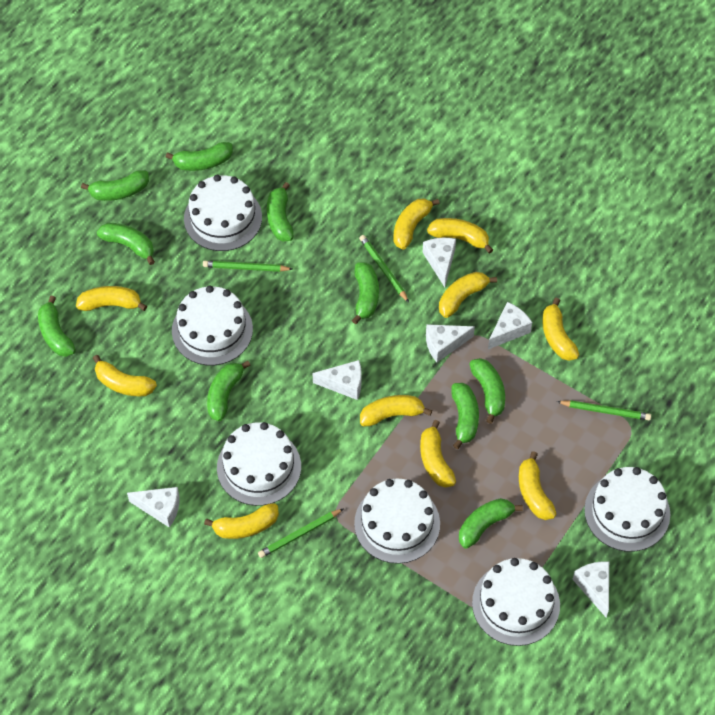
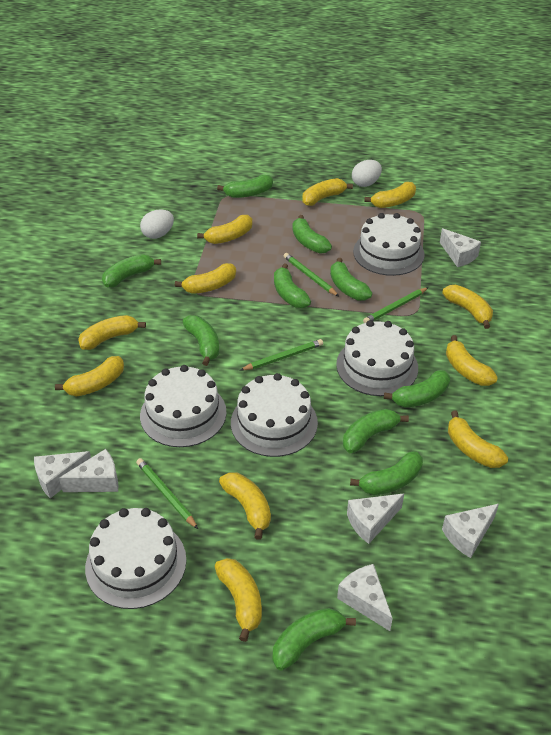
white cake: 6 -> 5
white egg: 0 -> 2
yellow banana: 10 -> 11

